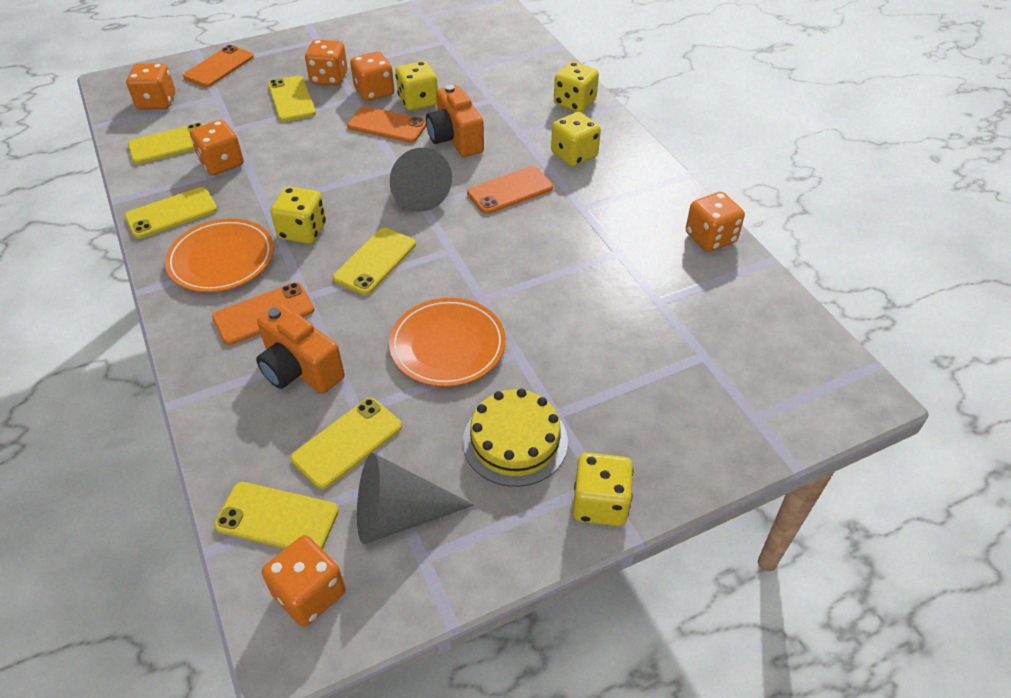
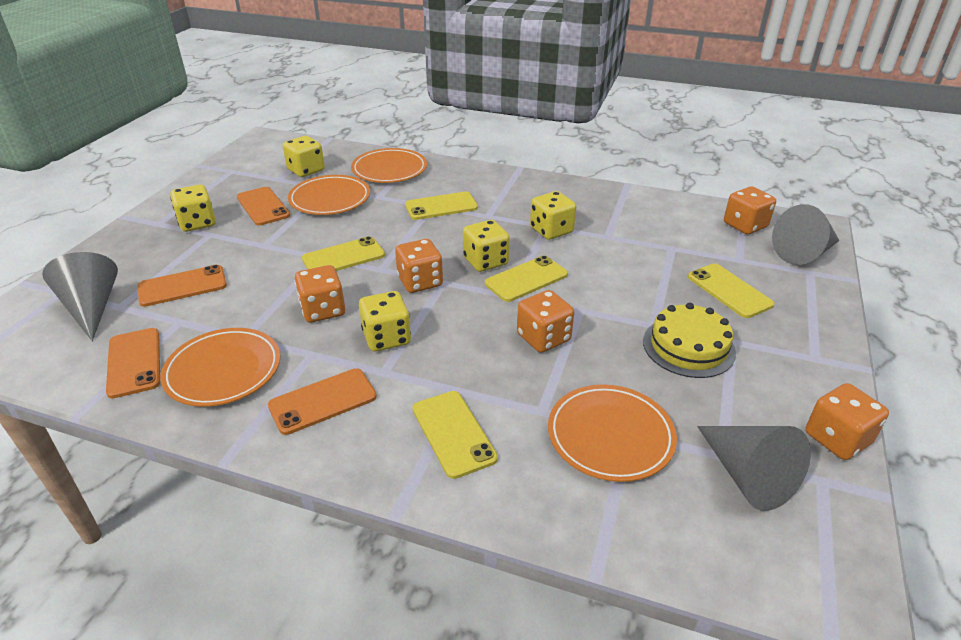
grey cone: 2 -> 3
orange camera: 2 -> 0
orange dice: 6 -> 5
orange plate: 2 -> 4
yellow phone: 6 -> 5

